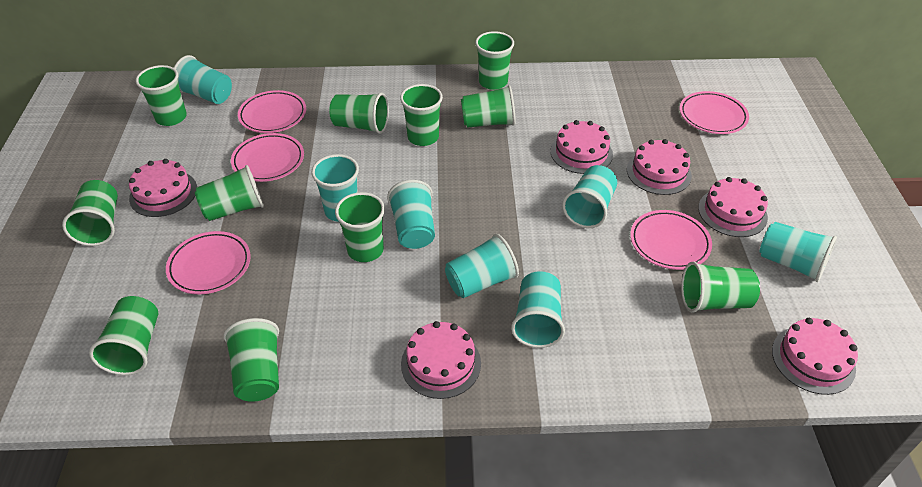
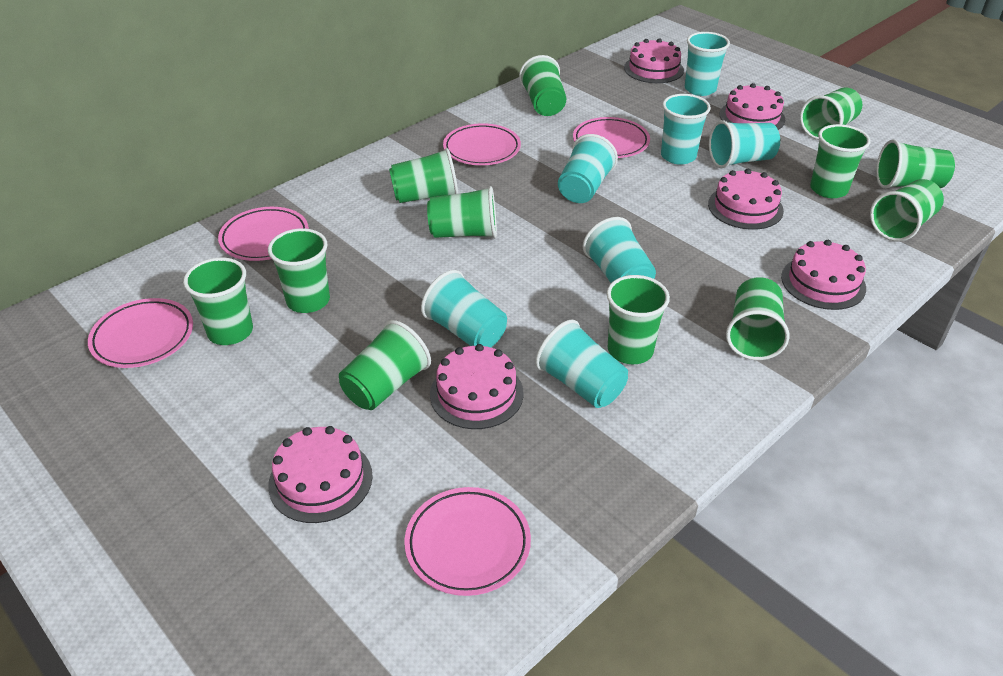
green cup: 11 -> 12

